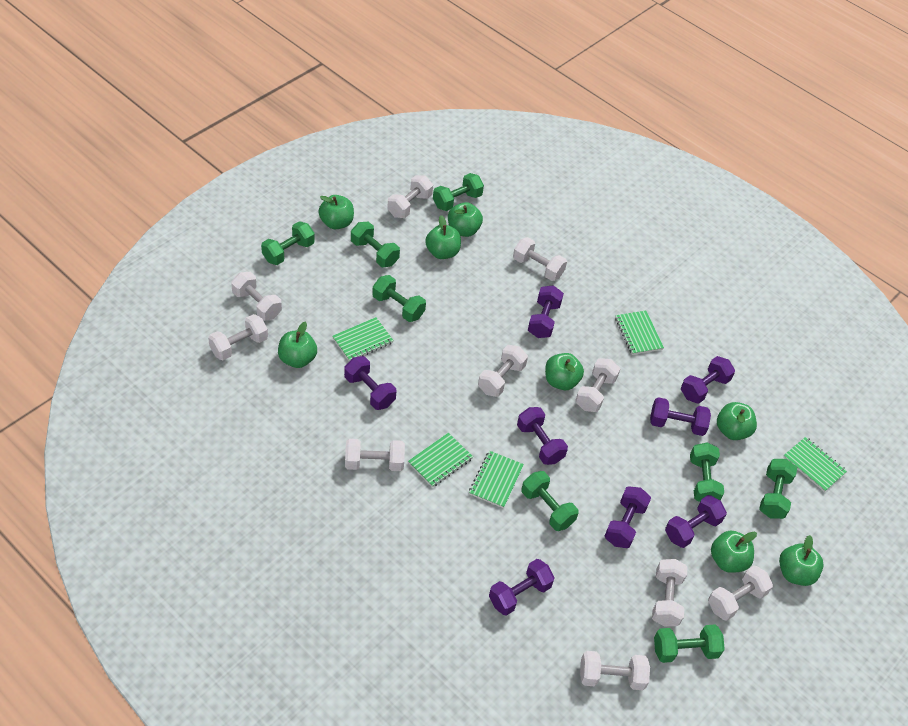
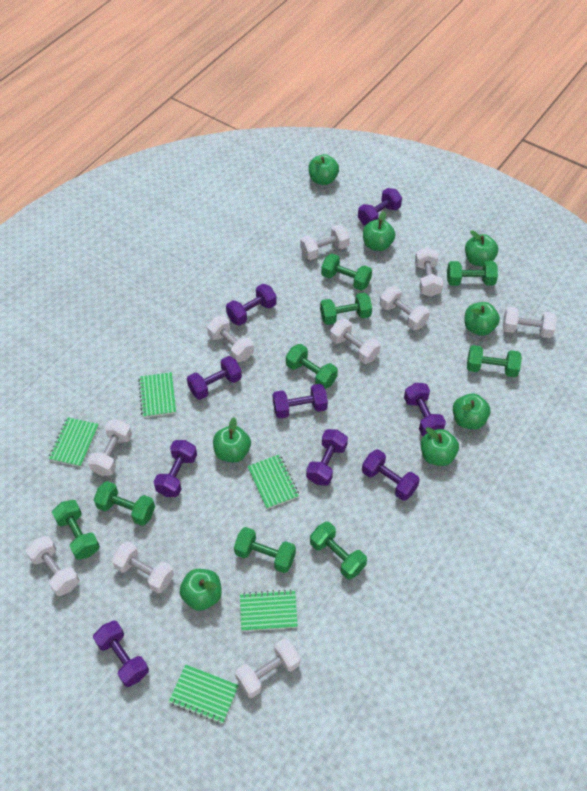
green dumbbell: 8 -> 9
purple dumbbell: 8 -> 9

